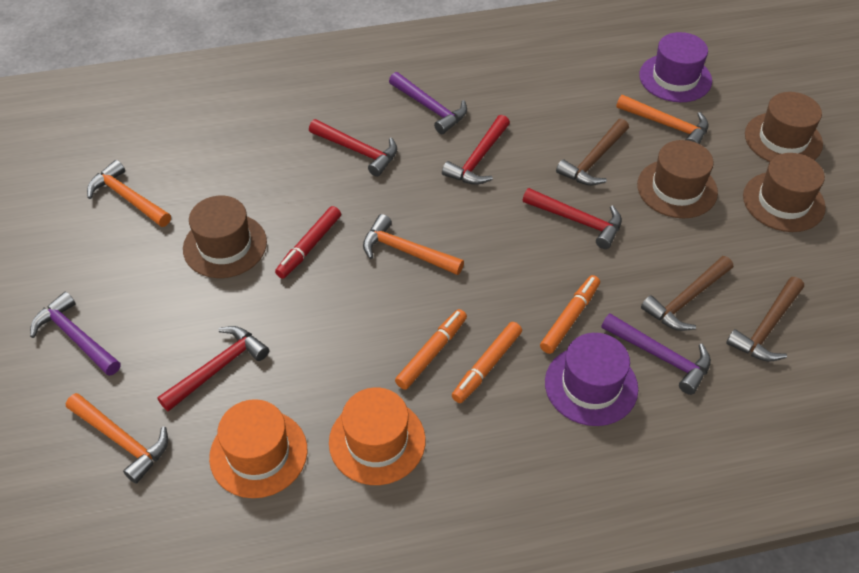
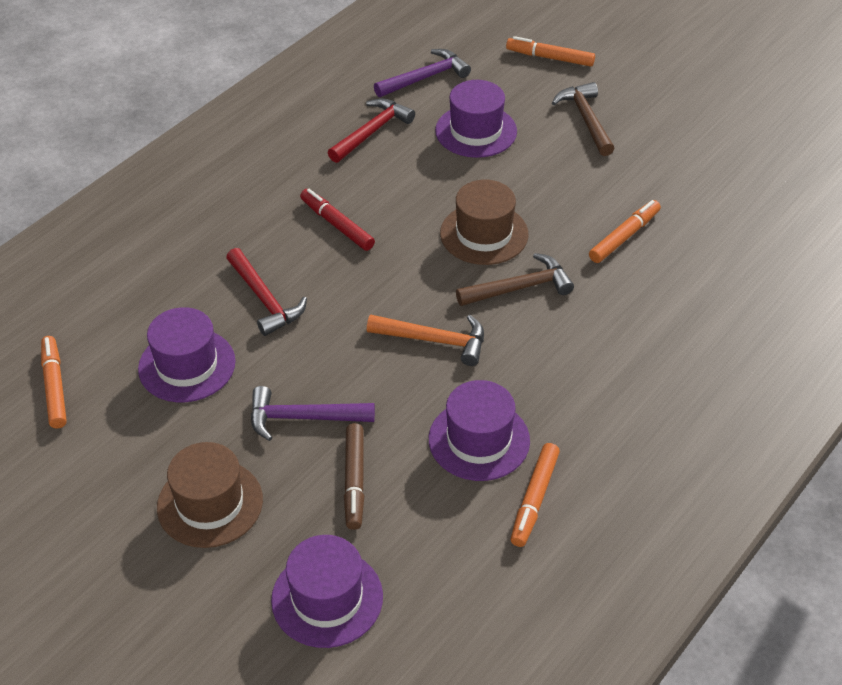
brown hammer: 3 -> 2
brown hat: 4 -> 2
brown marker: 0 -> 1
orange hammer: 4 -> 1
orange hat: 2 -> 0
orange marker: 3 -> 4
purple hammer: 3 -> 2
purple hat: 2 -> 4
red hammer: 4 -> 2

